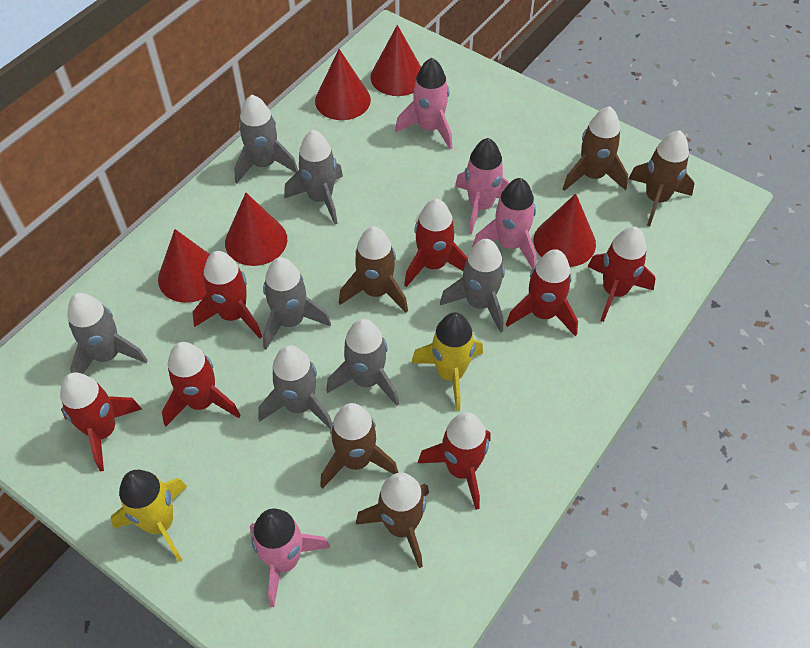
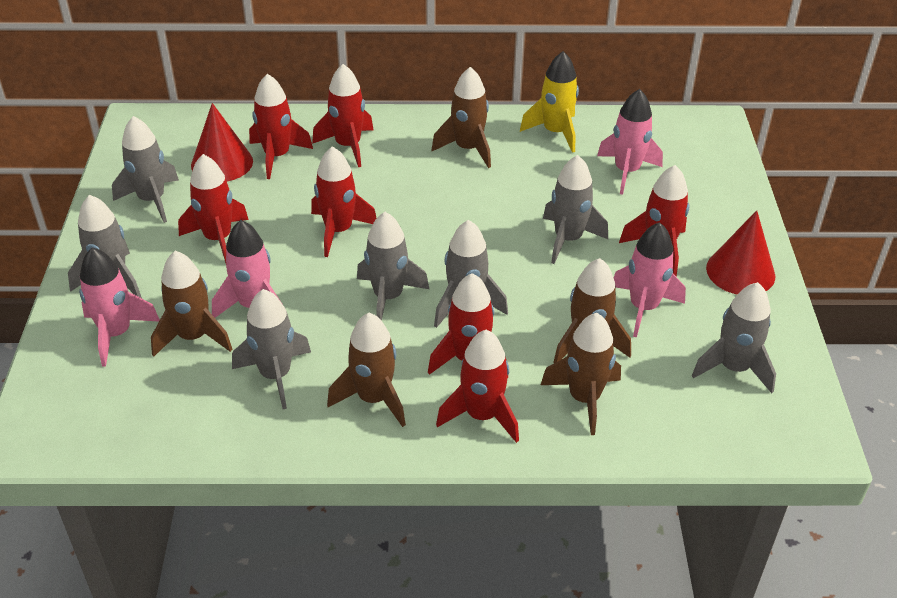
red cone: 5 -> 2
yellow rocket: 2 -> 1

